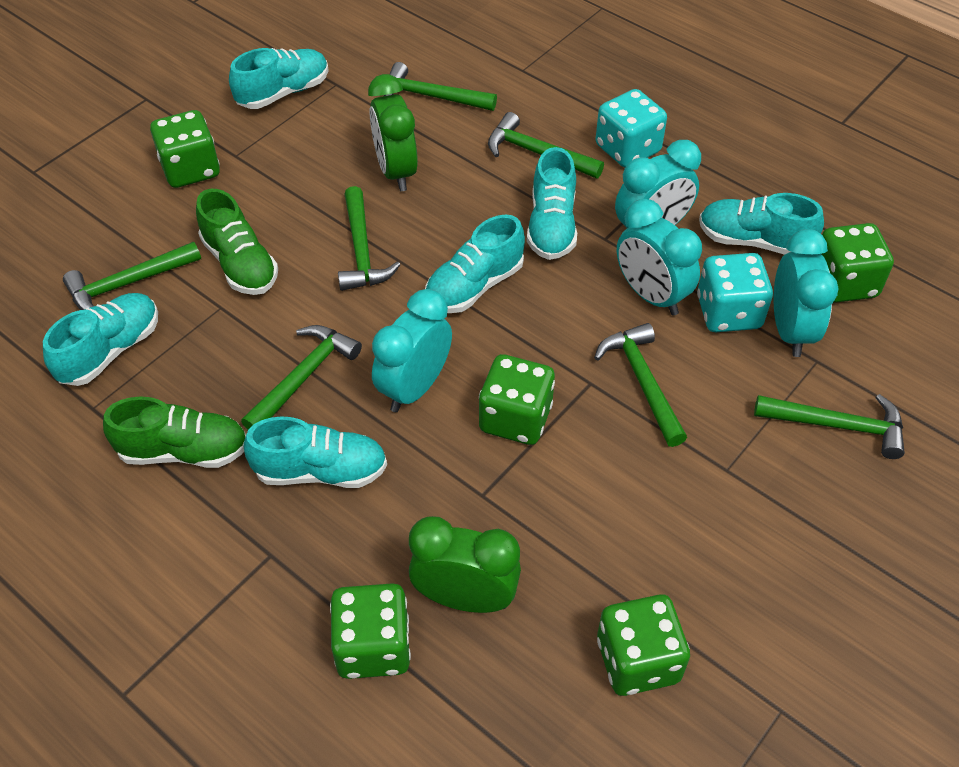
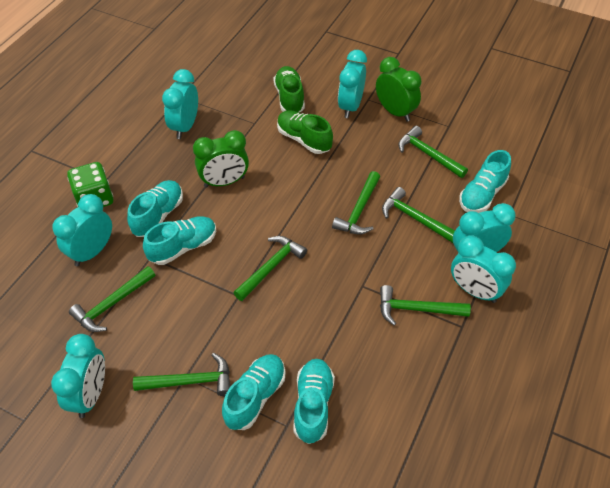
green dice: 5 -> 1
turquoise clock: 4 -> 6
turquoise dice: 2 -> 0
turquoise shoe: 6 -> 5

